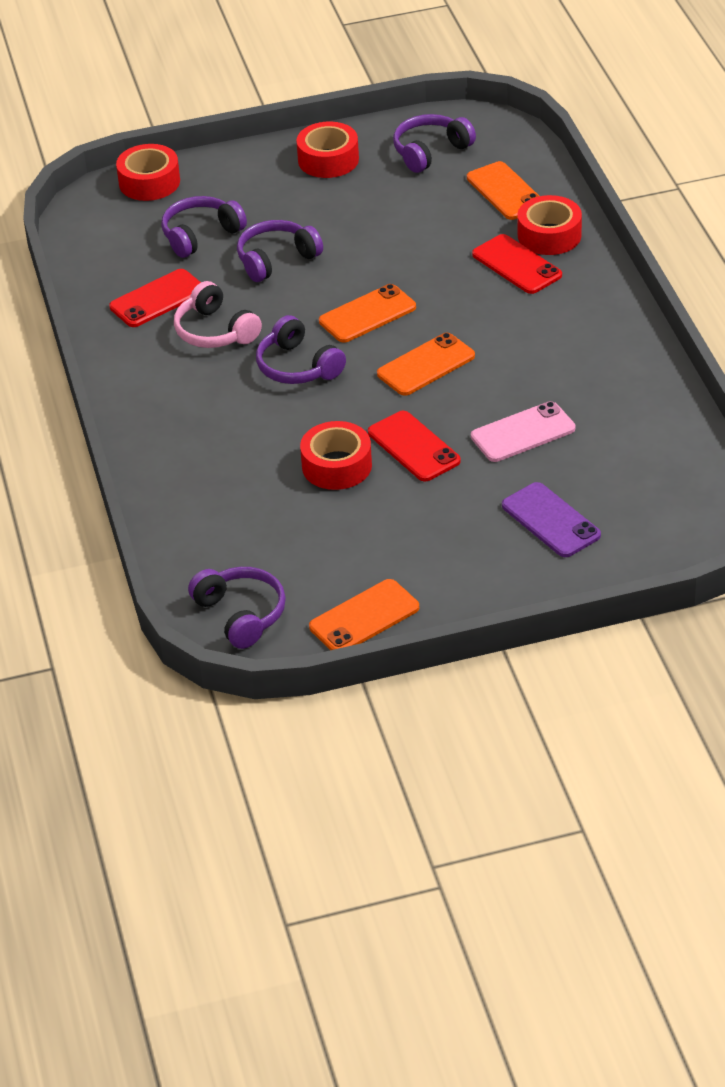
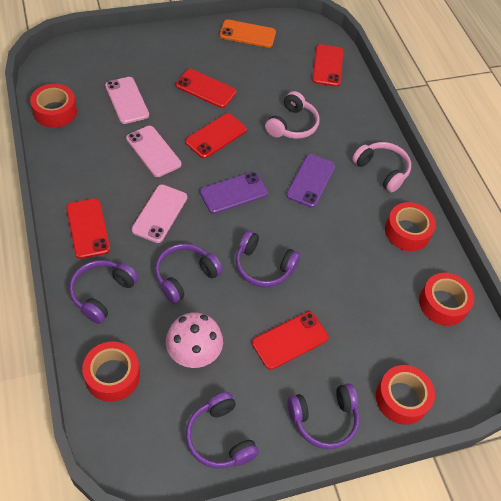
orange phone: 4 -> 1
pink headphones: 1 -> 2
pink mushroom: 0 -> 1
pink phone: 1 -> 3
purple phone: 1 -> 2
red phone: 3 -> 5
red tape: 4 -> 5

